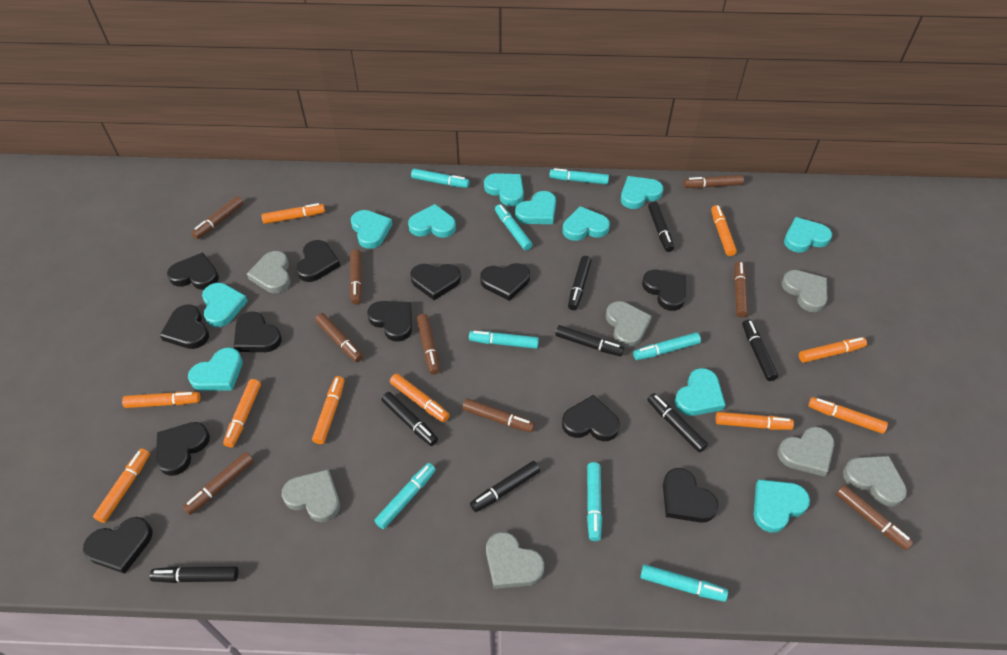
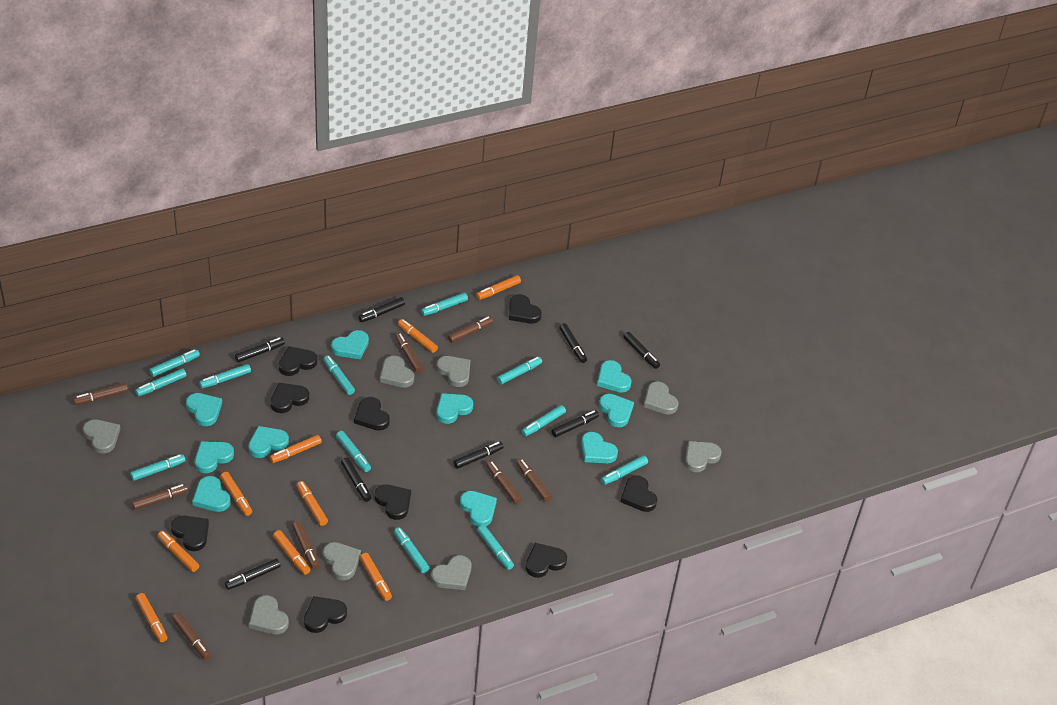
black heart: 12 -> 9
brown marker: 9 -> 8
grey heart: 7 -> 8
orange marker: 10 -> 9
turquoise heart: 11 -> 10
turquoise marker: 8 -> 12

